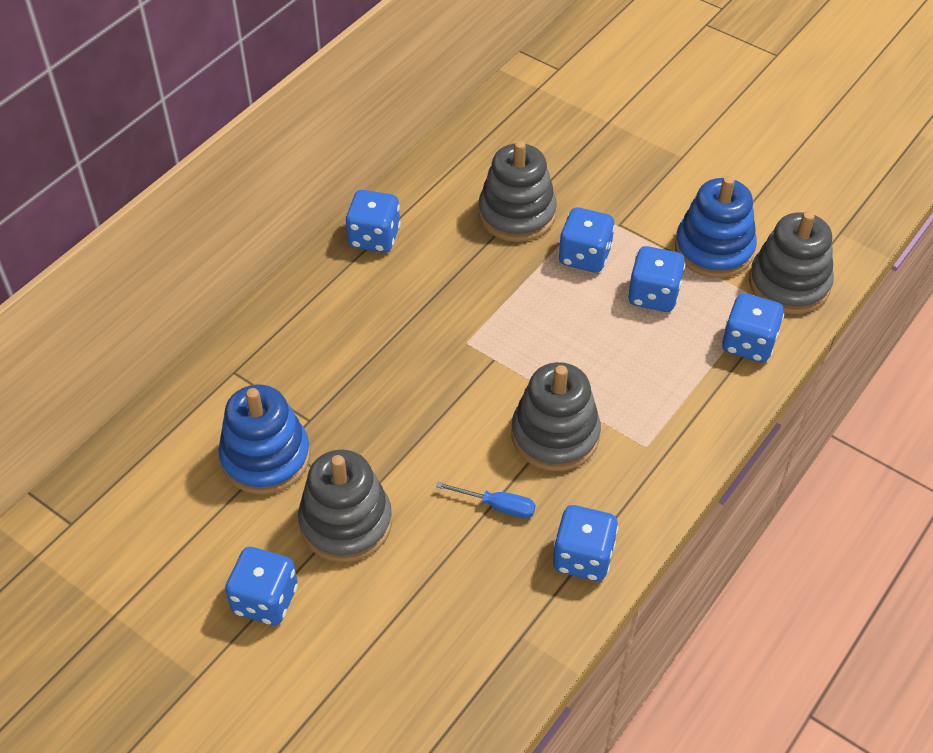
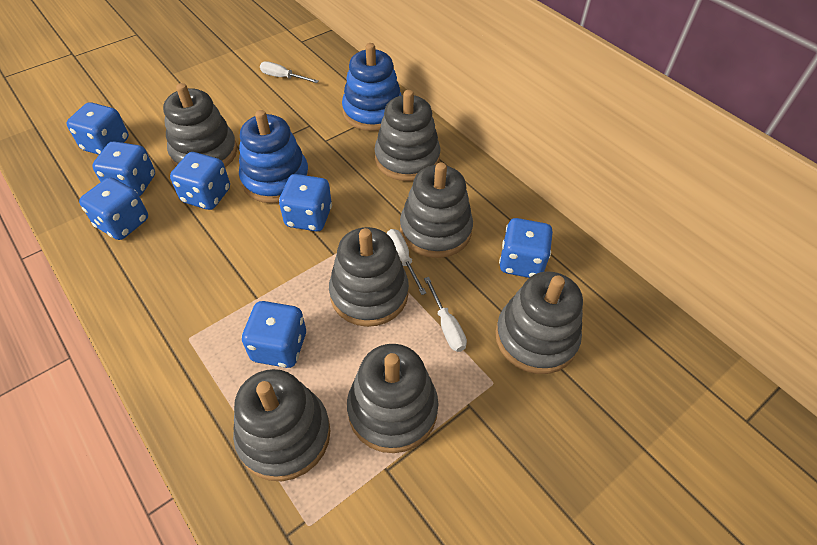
blue dice: 6 -> 7
blue screwdriver: 1 -> 0
grey stacking toy: 4 -> 7
white screwdriver: 0 -> 3

